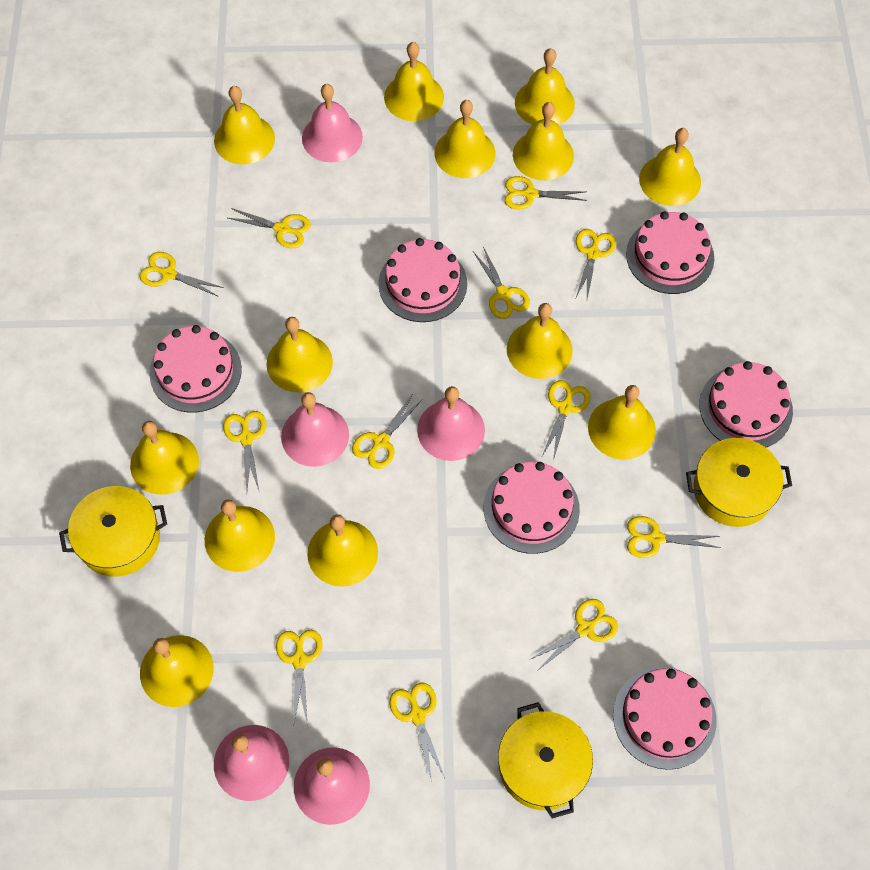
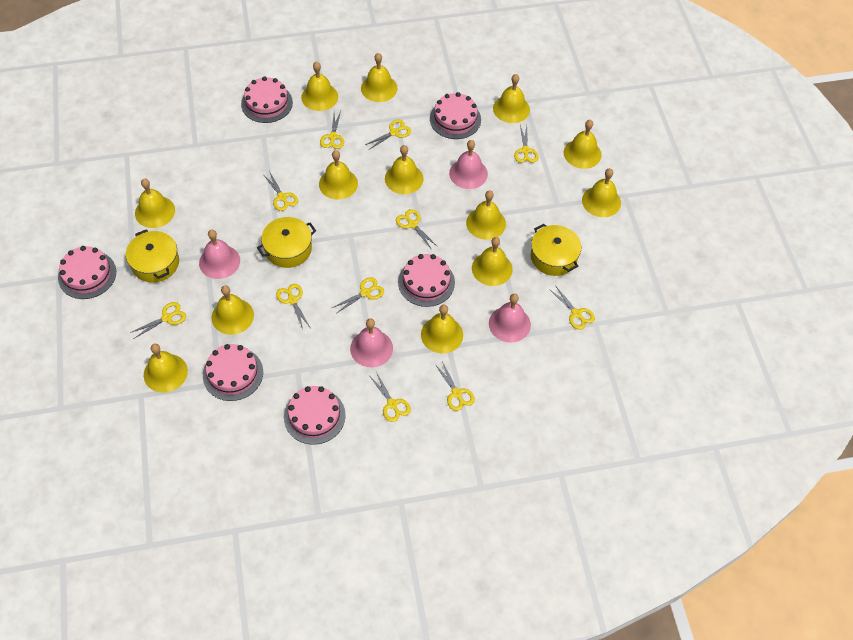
pink bell: 5 -> 4
yellow scissors: 12 -> 11

